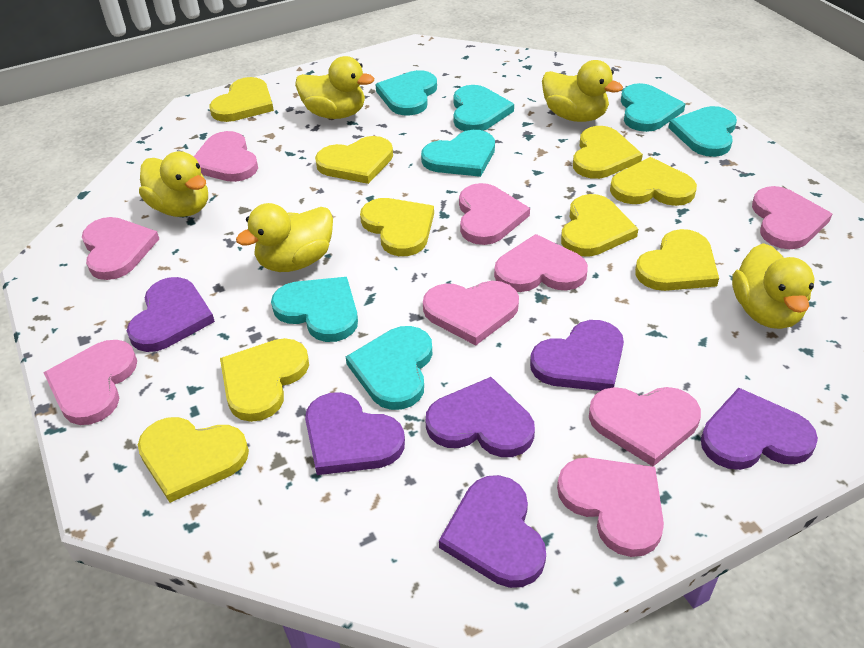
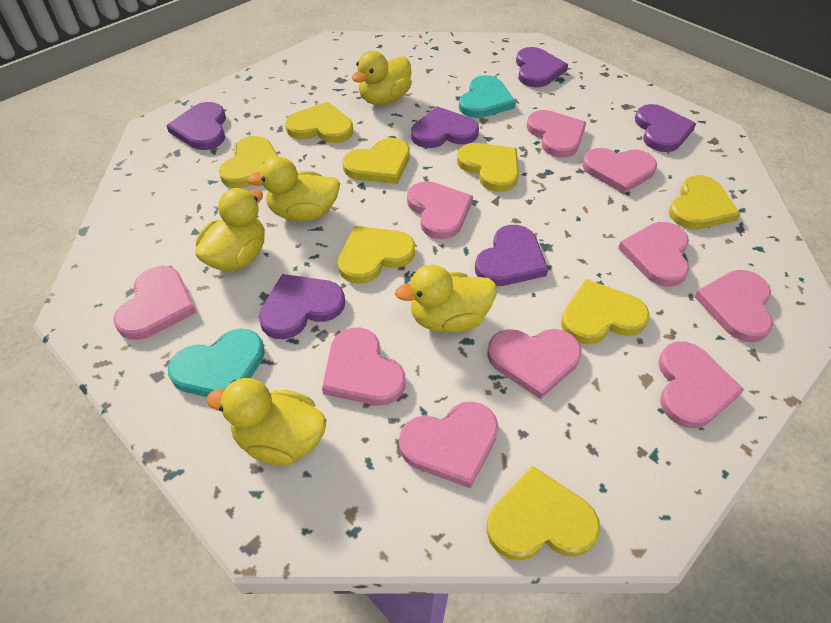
pink heart: 9 -> 10
turquoise heart: 7 -> 2
yellow heart: 9 -> 8

